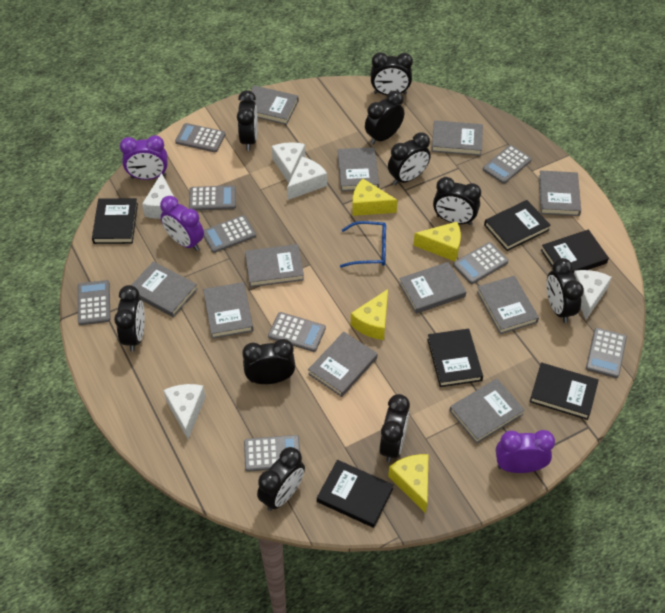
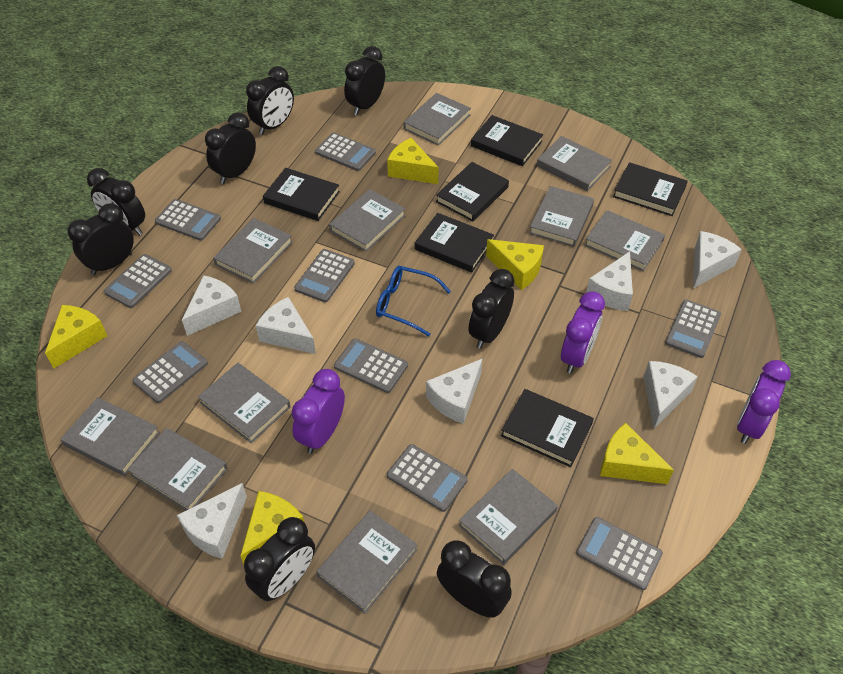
black clock: 10 -> 8
white cheese: 5 -> 7
yellow cheese: 4 -> 5

